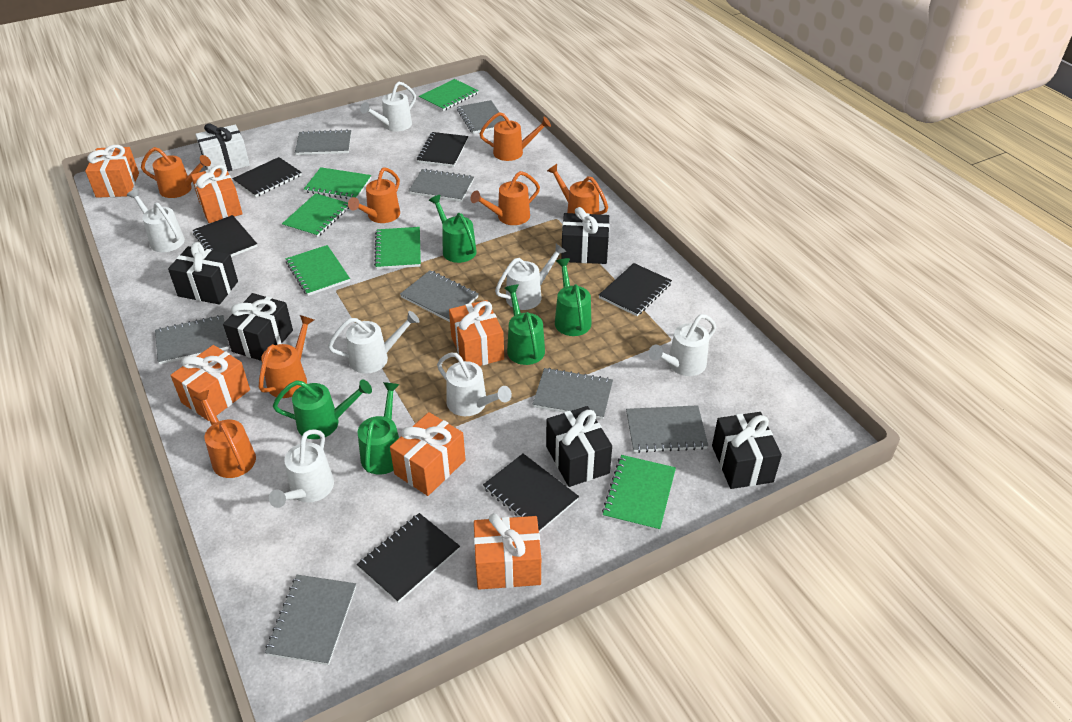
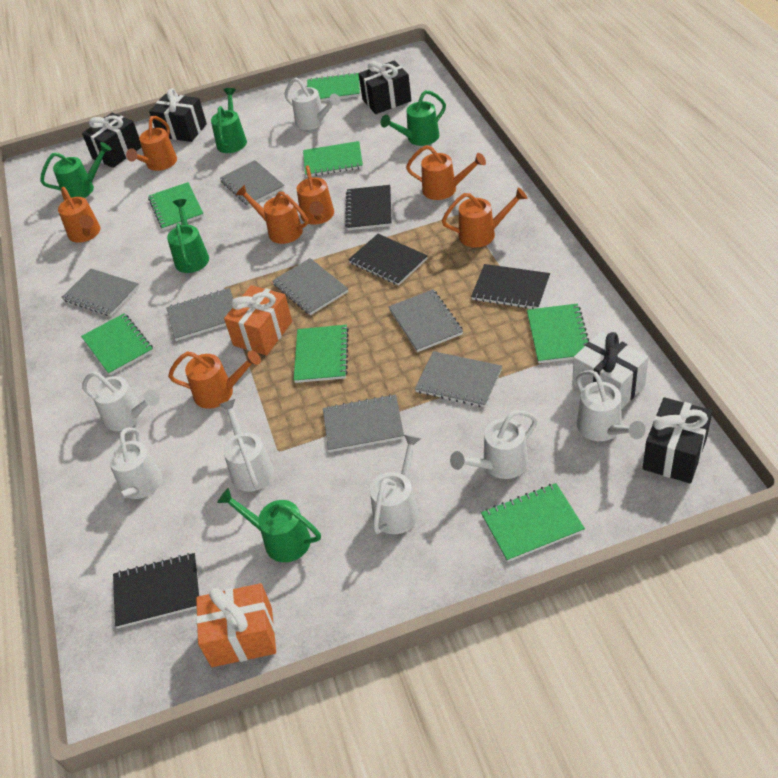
black gift: 5 -> 4
black notebook: 6 -> 4
green notebook: 6 -> 7
grey notebook: 8 -> 7
orange gift: 6 -> 2

